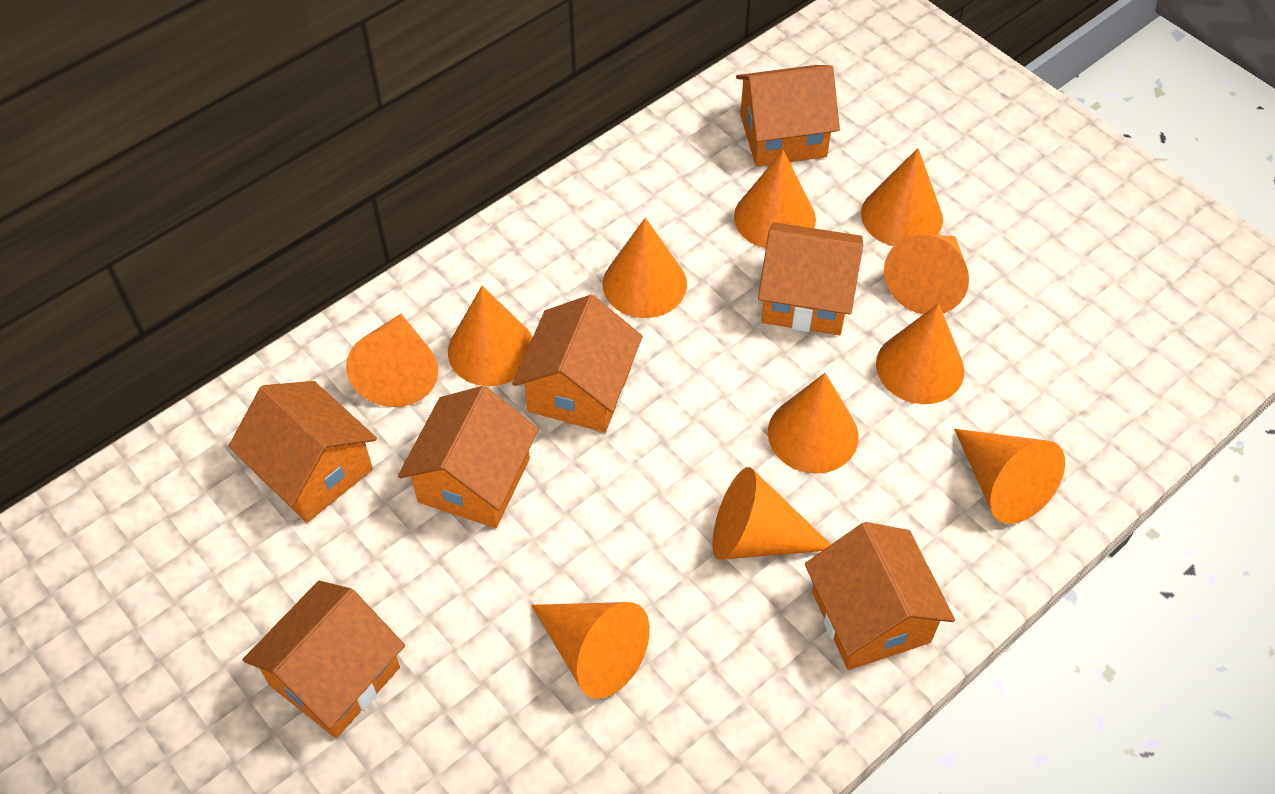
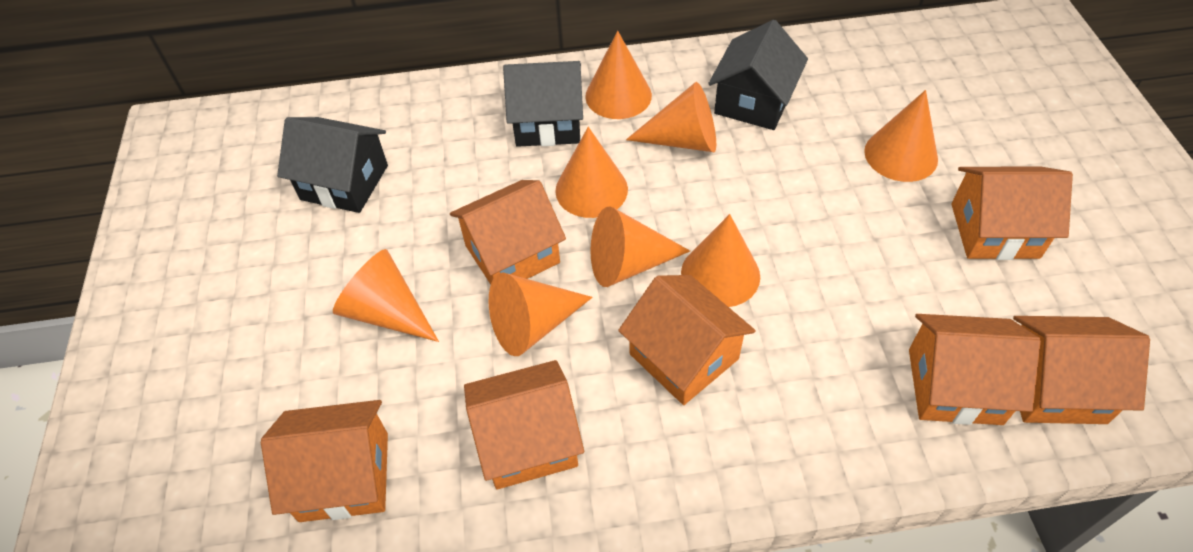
black house: 0 -> 3
orange cone: 11 -> 8

